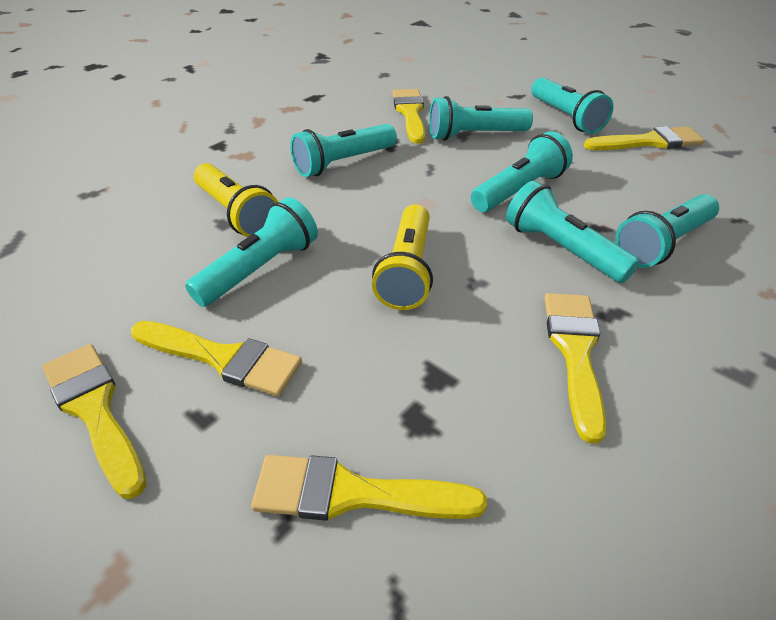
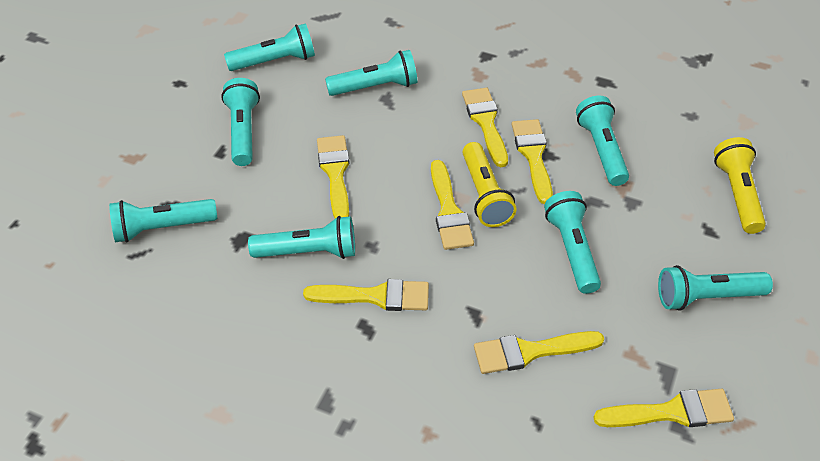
turquoise flashlight: 7 -> 8
yellow brush: 6 -> 7

